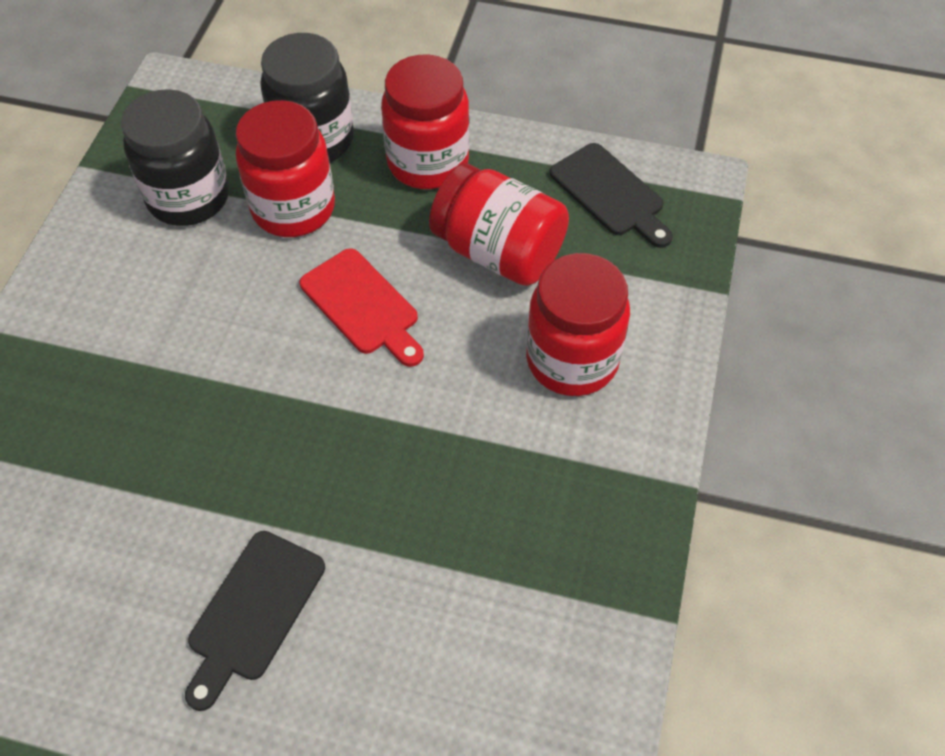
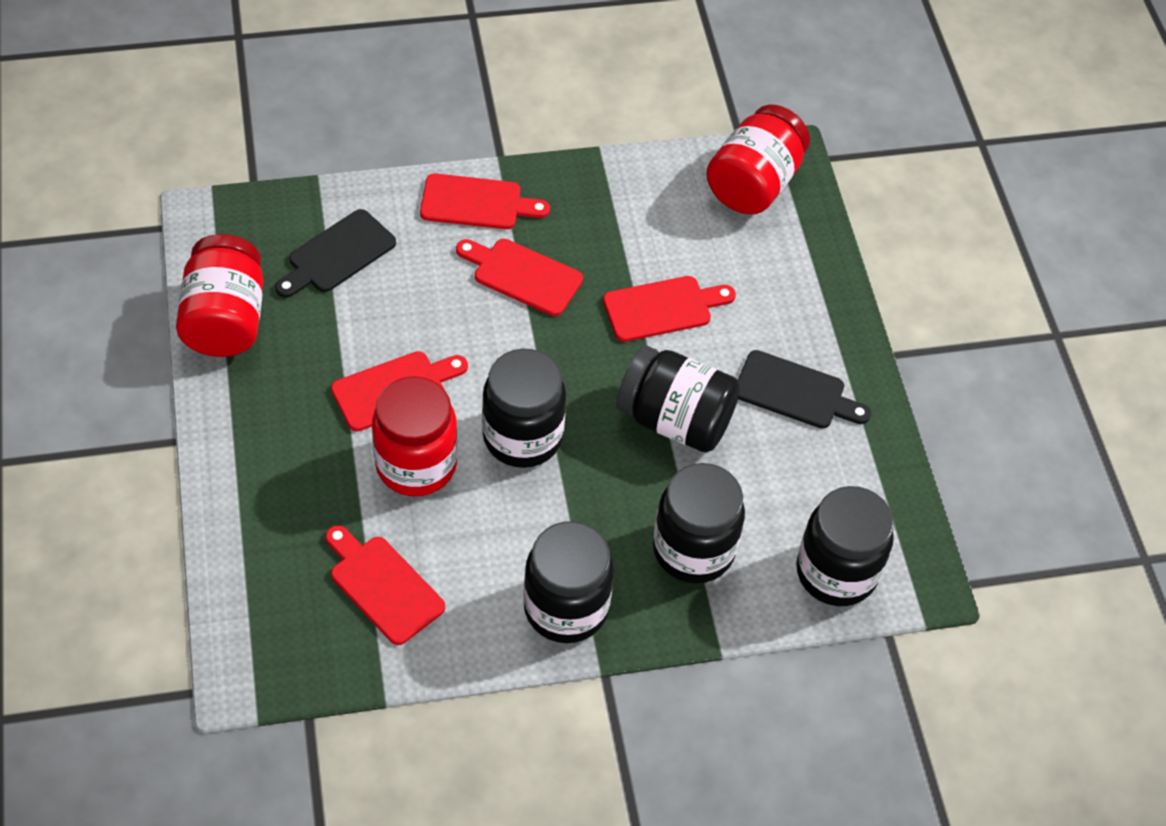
black jar: 2 -> 5
red cutting board: 1 -> 5
red jar: 4 -> 3

